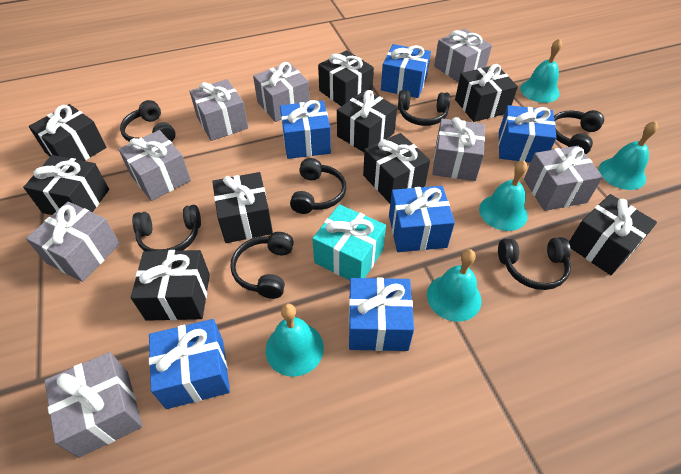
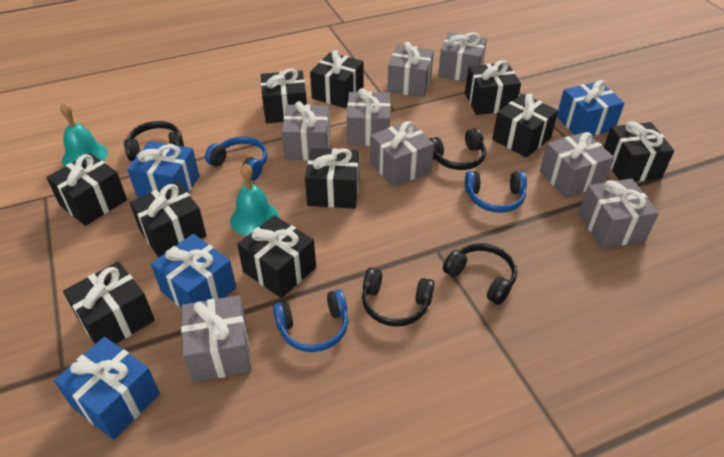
black gift: 9 -> 10
black headphones: 7 -> 4
blue gift: 6 -> 4
blue headphones: 0 -> 3
turquoise bell: 5 -> 2
turquoise gift: 1 -> 0

